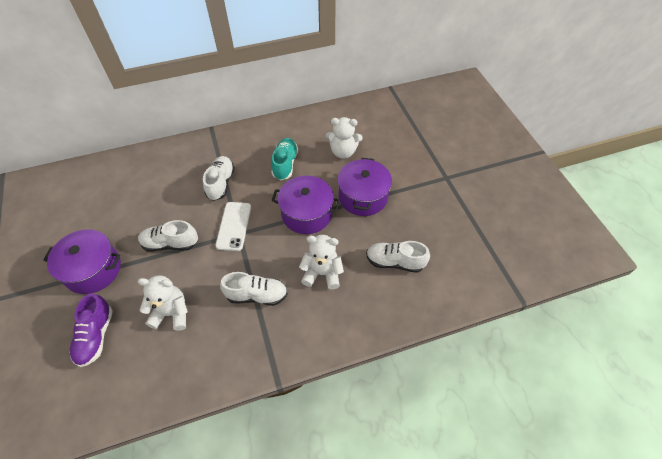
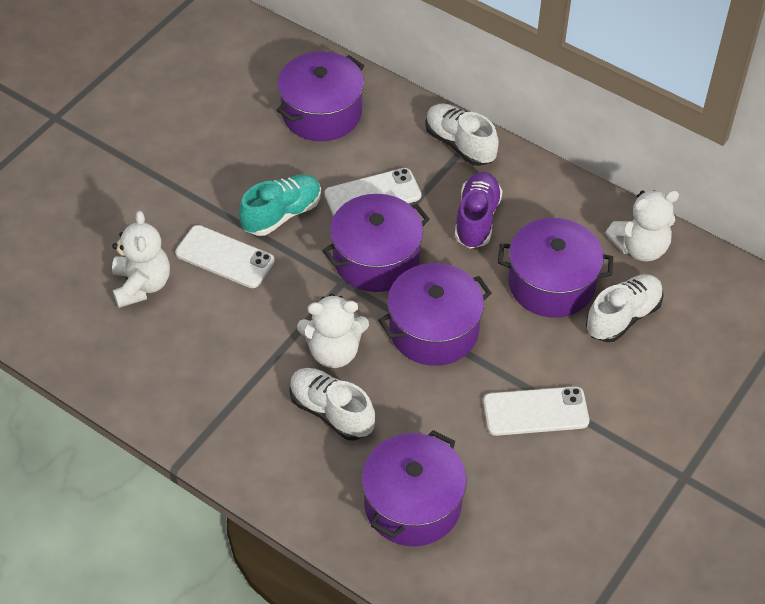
purple pot: 3 -> 5
white phone: 1 -> 3
white shoe: 4 -> 3

